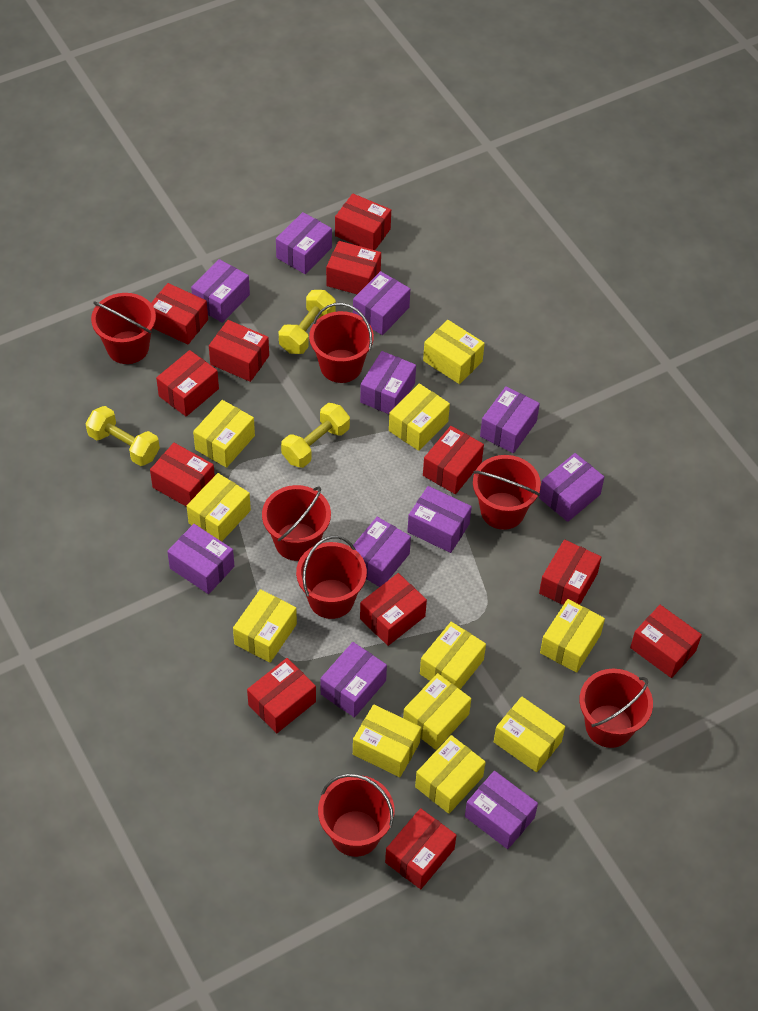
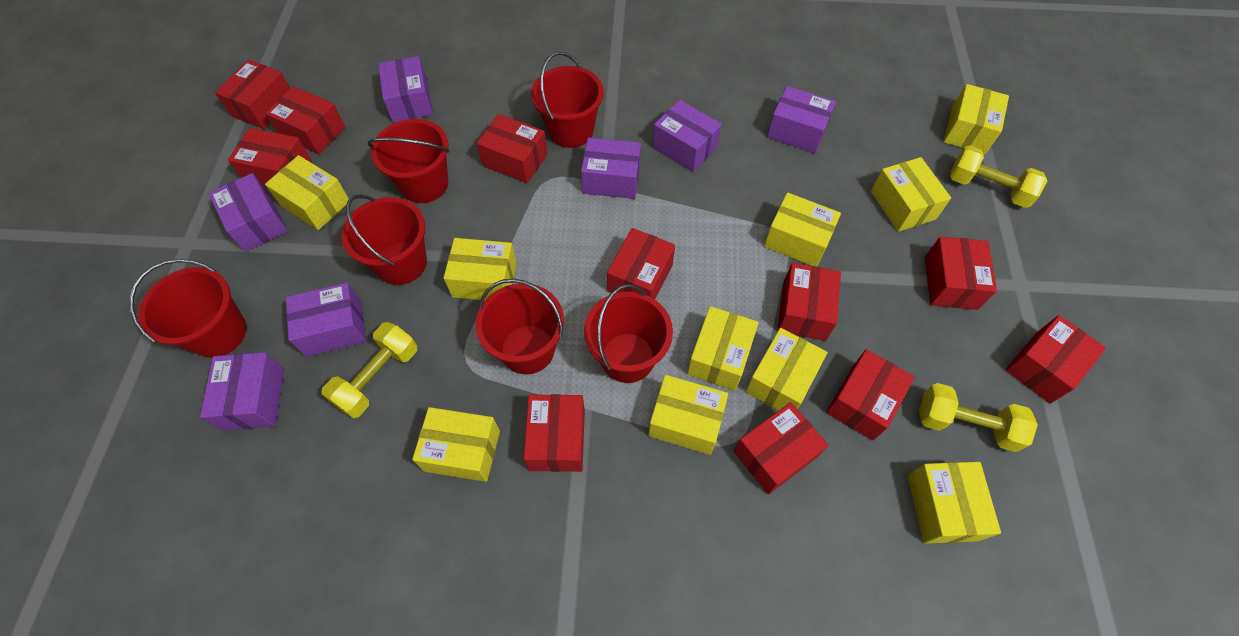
purple box: 11 -> 7
red box: 12 -> 11
red bucket: 7 -> 6
yellow box: 11 -> 10

